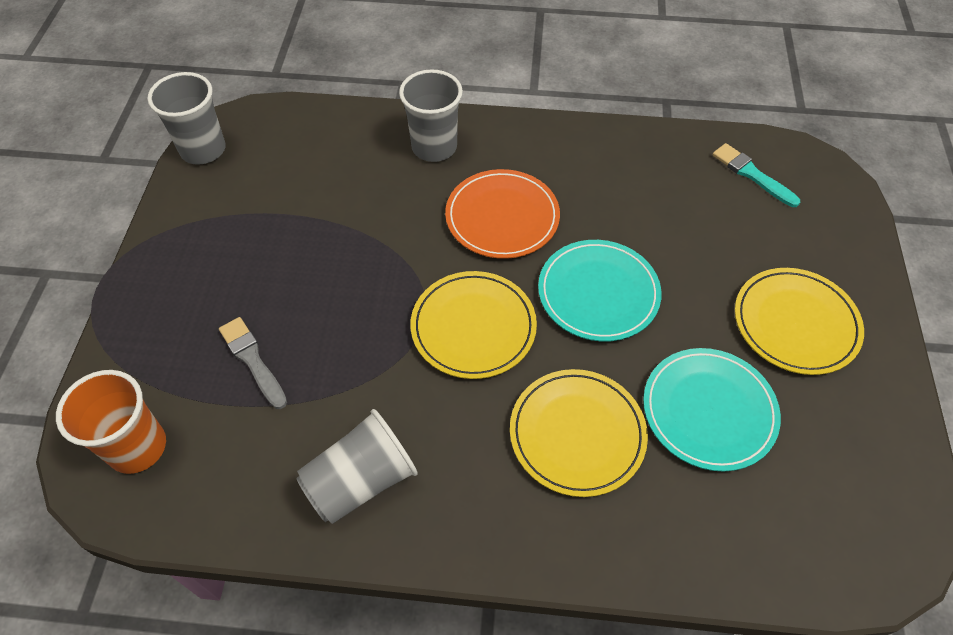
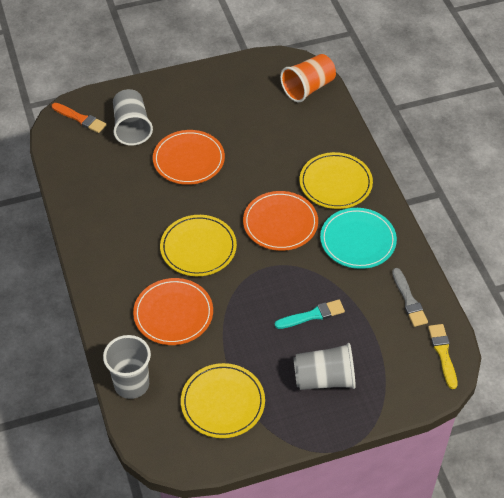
orange brush: 0 -> 1
orange plate: 1 -> 3
turquoise plate: 2 -> 1
yellow brush: 0 -> 1

